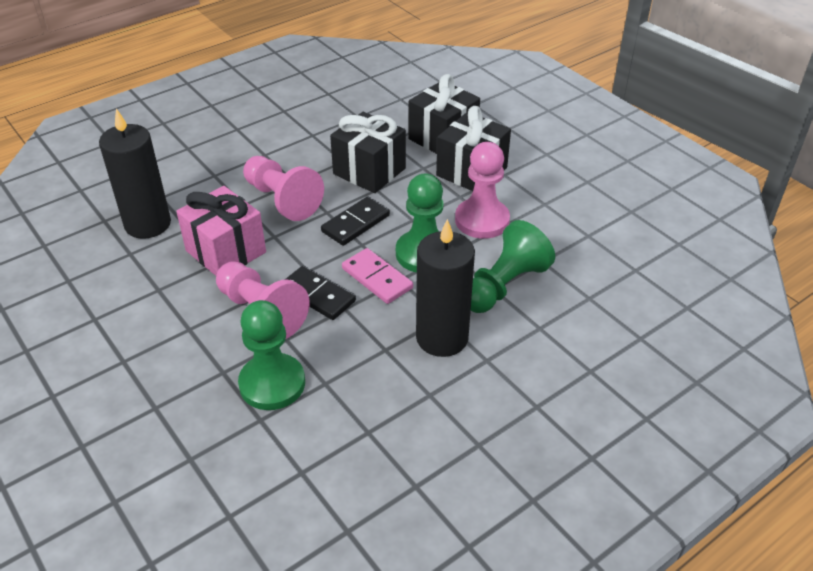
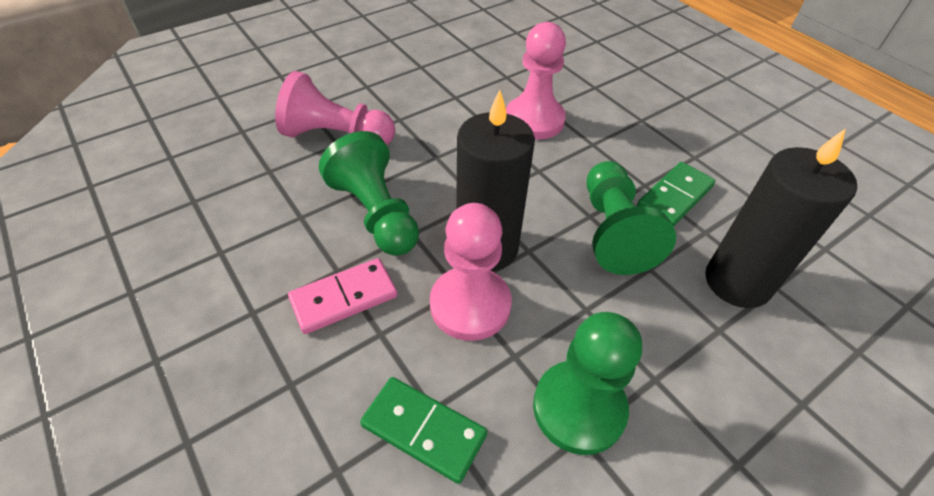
black domino: 2 -> 0
black gift: 3 -> 0
green domino: 0 -> 2
pink gift: 1 -> 0

